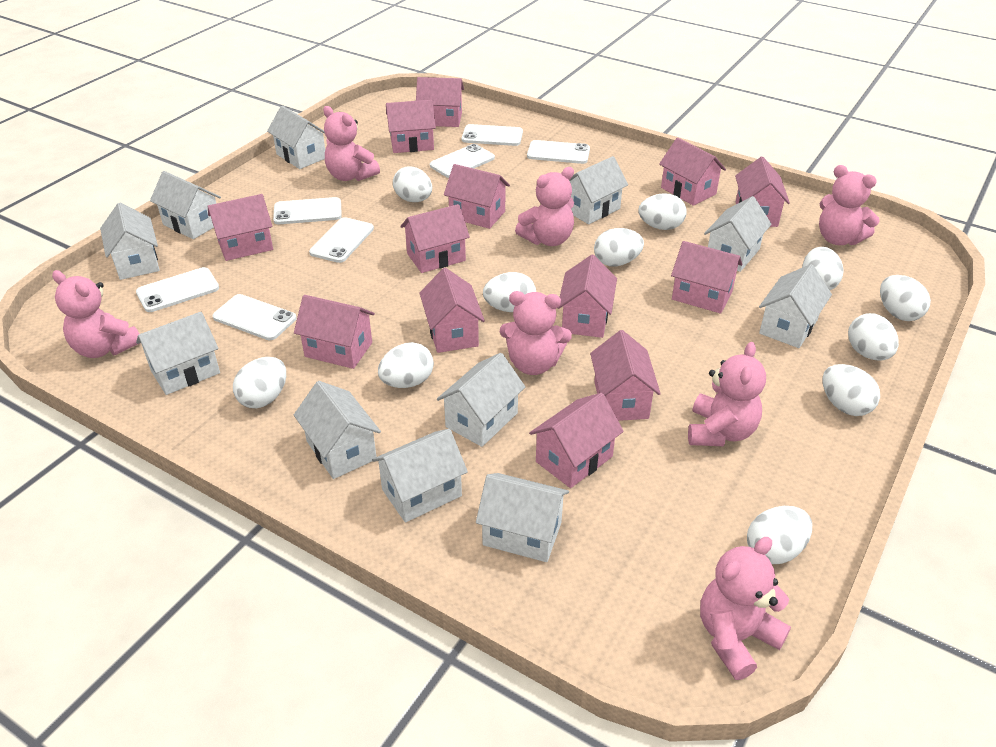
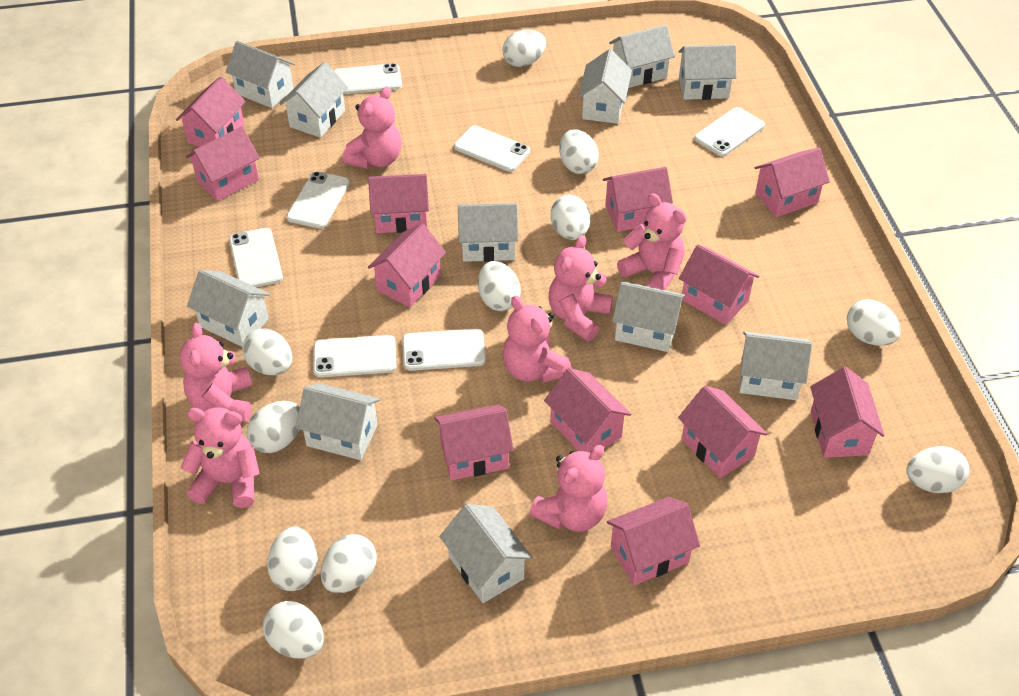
pink house: 13 -> 12

